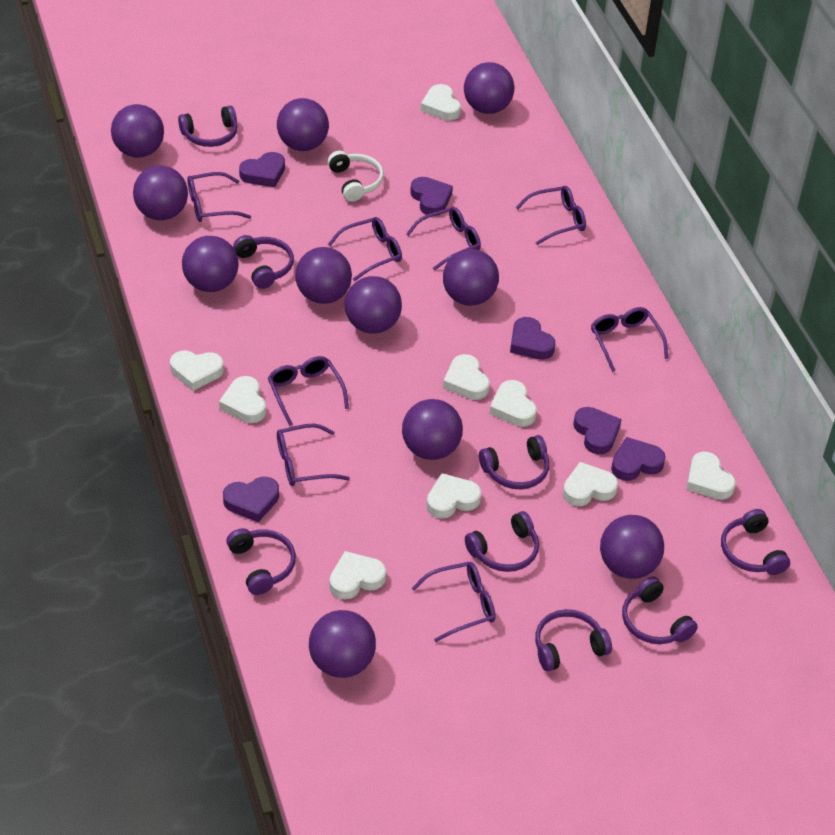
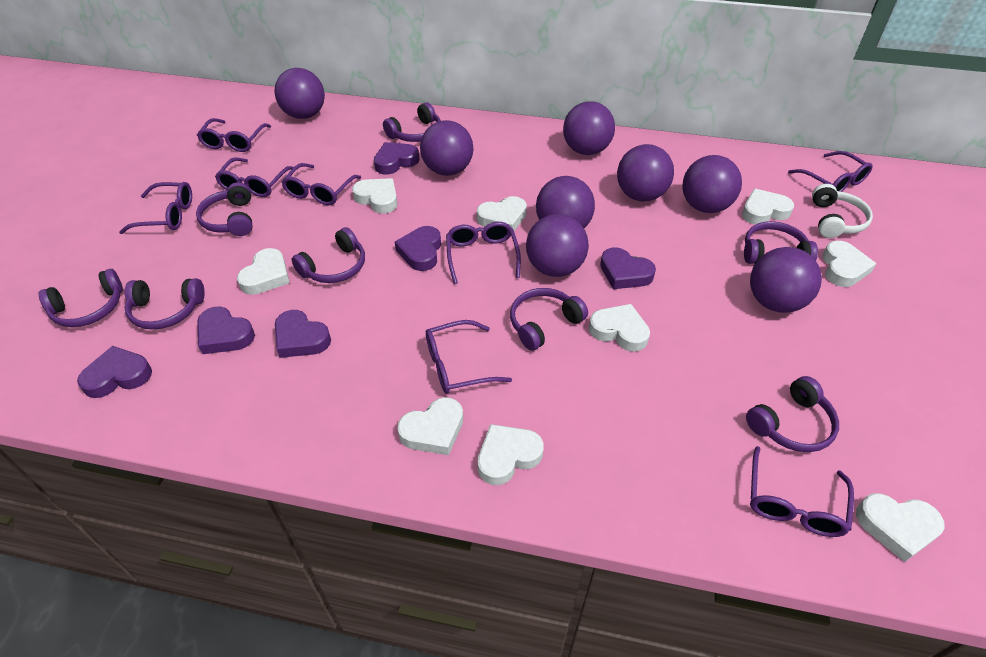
purple ball: 11 -> 8

